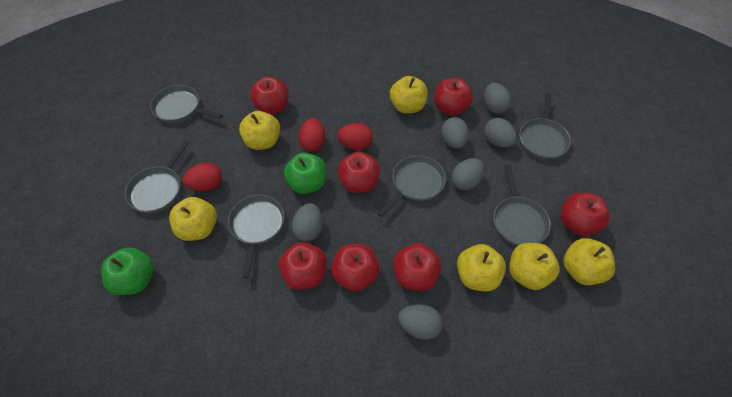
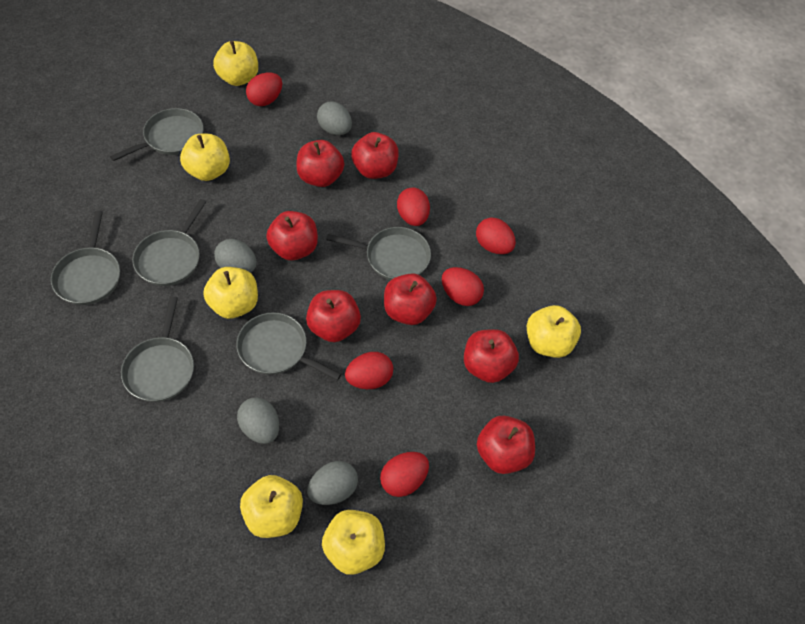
green apple: 2 -> 0
grey egg: 6 -> 4
red egg: 3 -> 6

